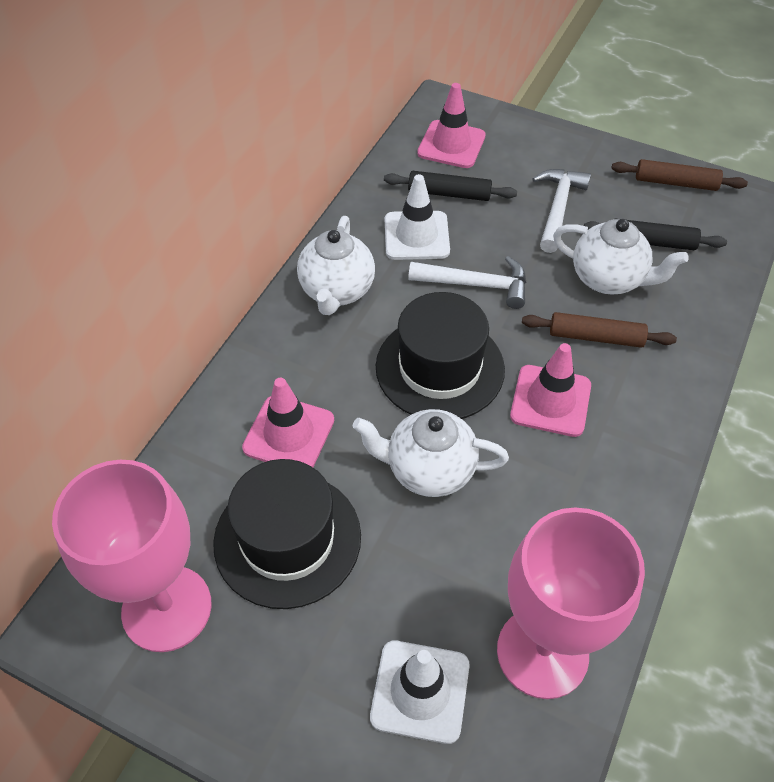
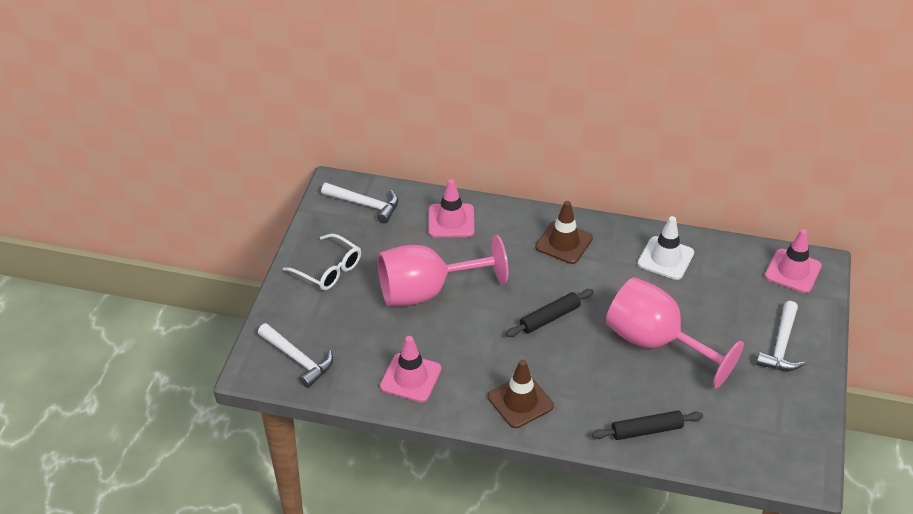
black hat: 2 -> 0
brown rolling pin: 2 -> 0
brown traffic cone: 0 -> 2
white glasses: 0 -> 1
white hammer: 2 -> 3
white teapot: 3 -> 0
white traffic cone: 2 -> 1

